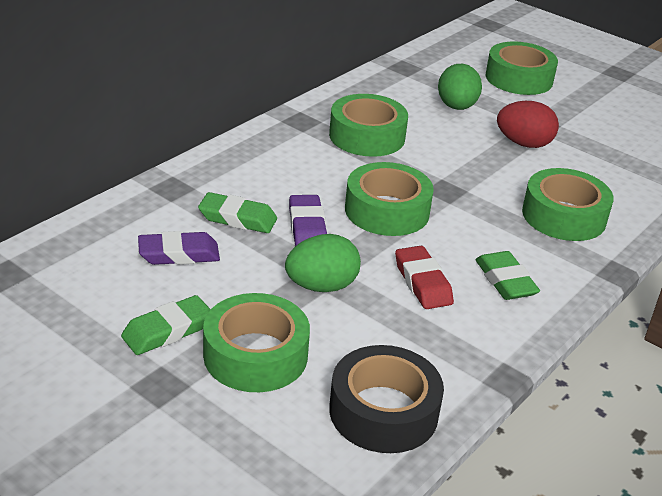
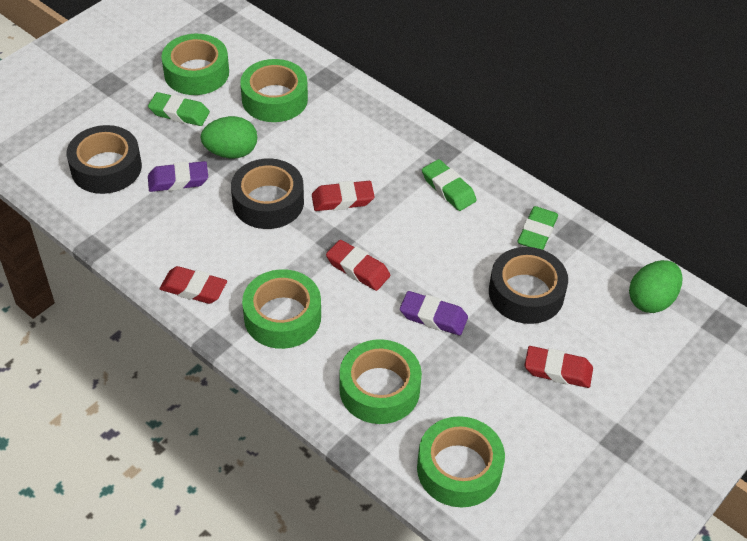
black tape: 1 -> 3
red egg: 1 -> 0
red eraser: 1 -> 4

